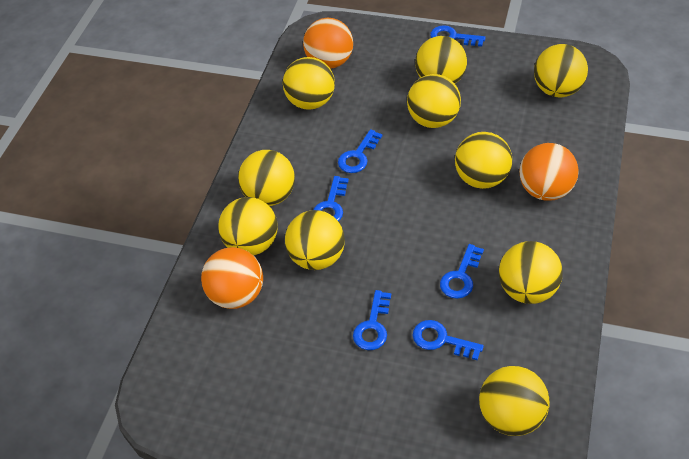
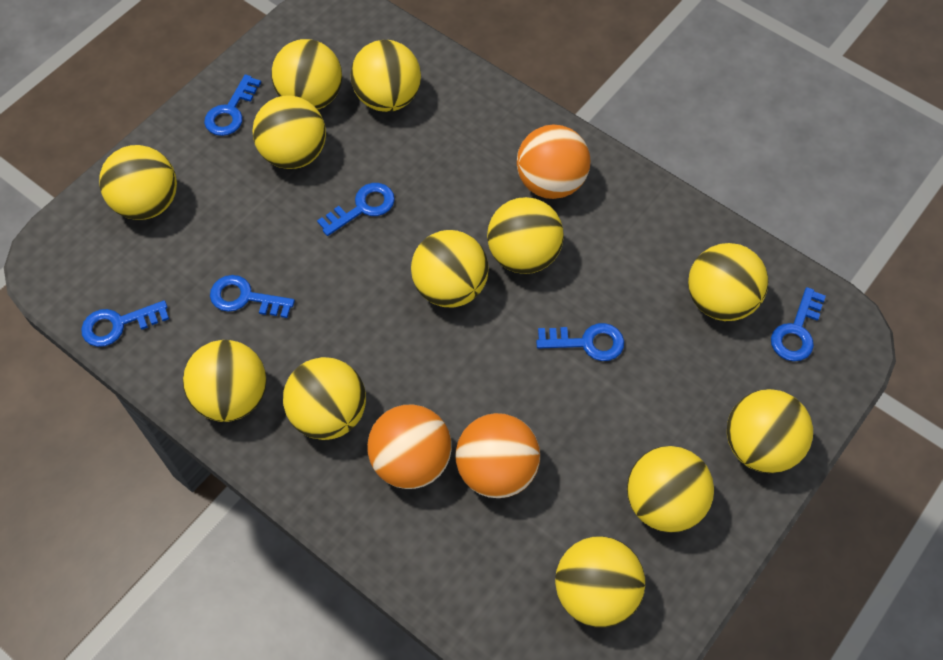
yellow ball: 10 -> 12

